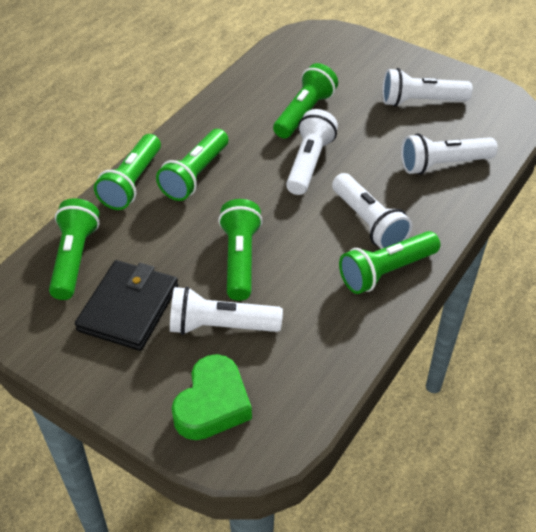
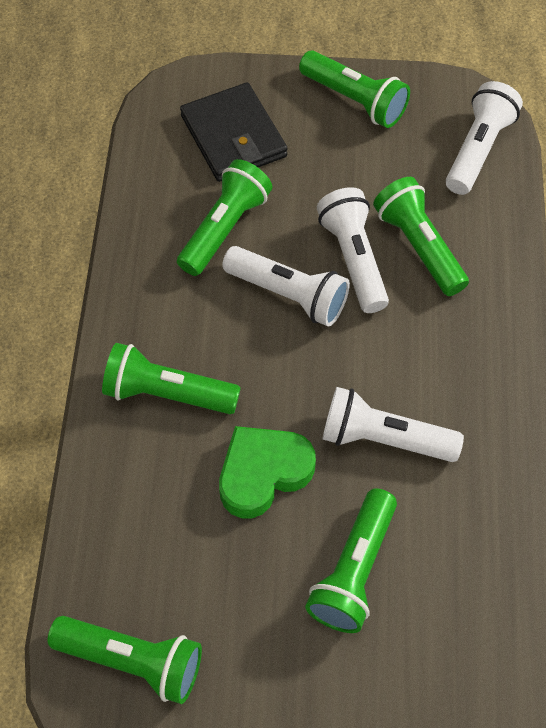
white flashlight: 5 -> 4

